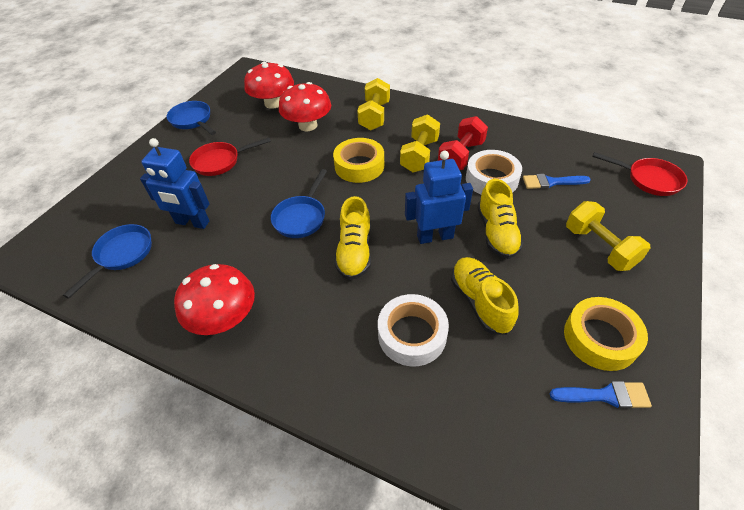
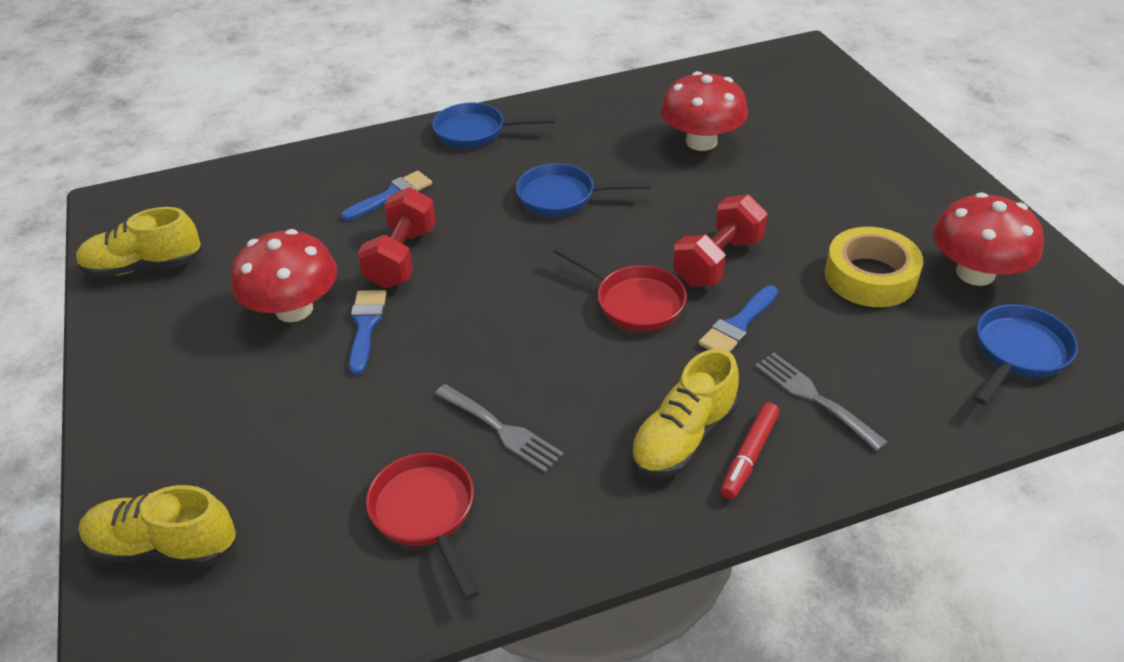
blue brush: 2 -> 3
blue robot: 2 -> 0
grey fork: 0 -> 2
red dumbbell: 1 -> 2
red marker: 0 -> 1
white tape: 2 -> 0
yellow dumbbell: 3 -> 0
yellow tape: 2 -> 1

